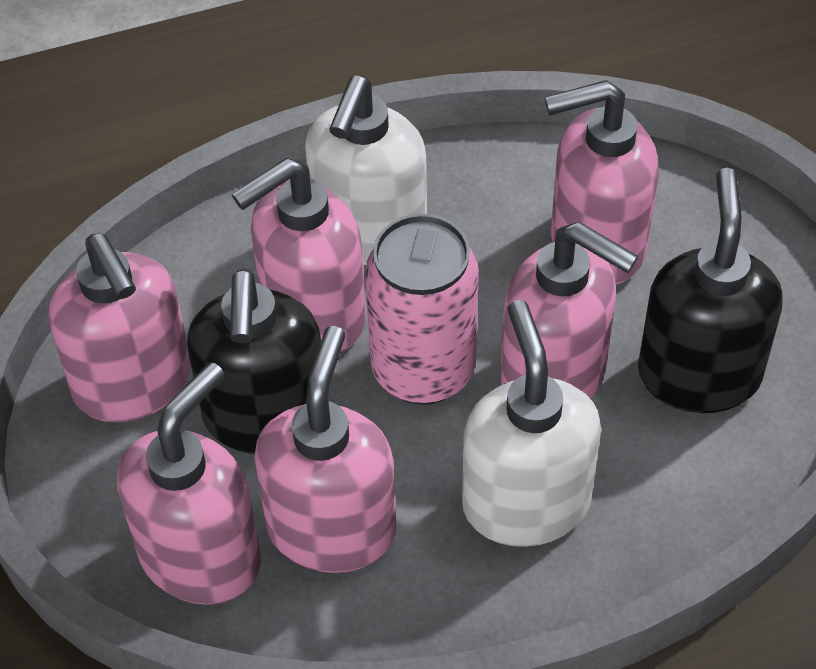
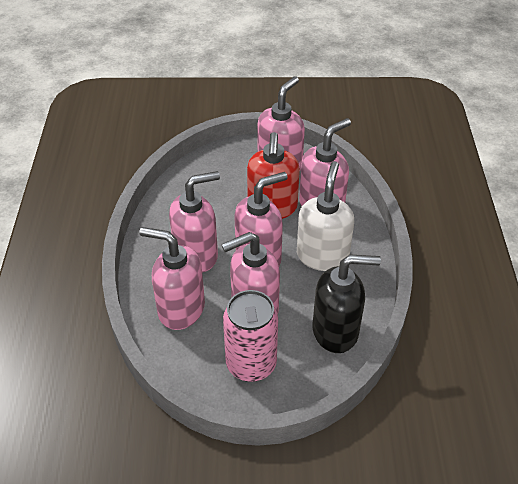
black soap dispenser: 2 -> 1
red soap dispenser: 0 -> 1
white soap dispenser: 2 -> 1

